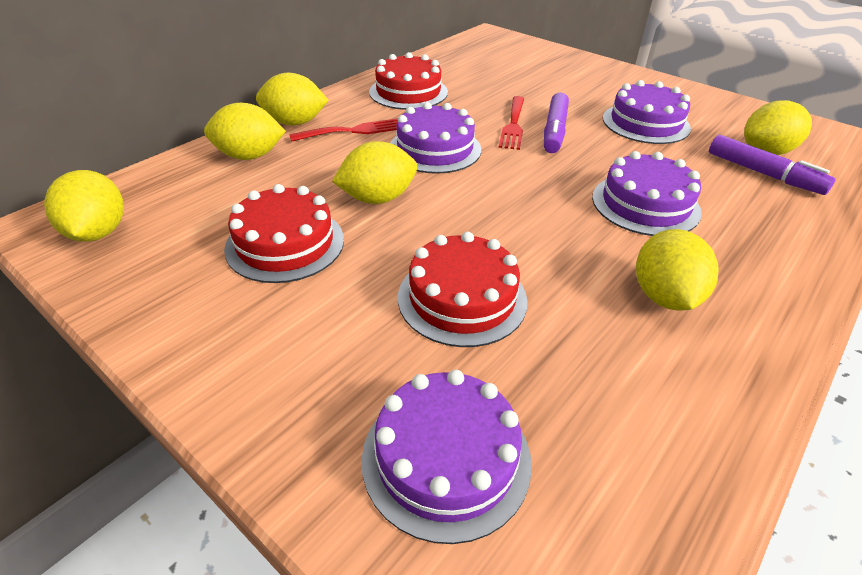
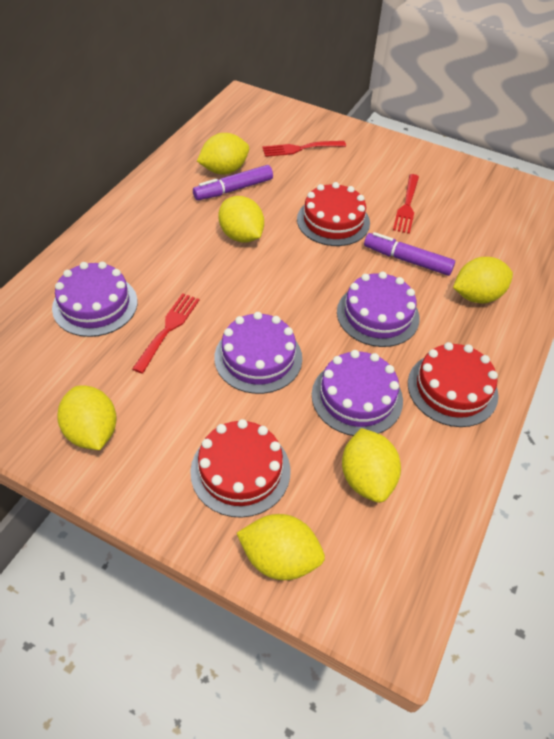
red fork: 2 -> 3

